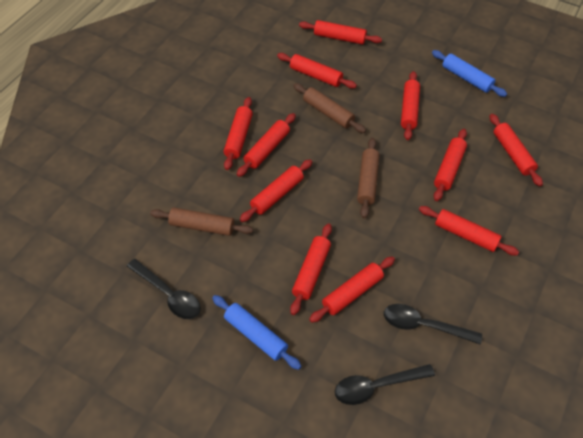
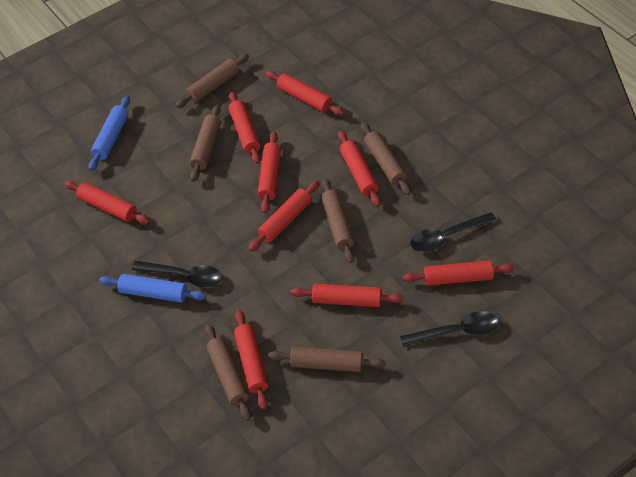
brown rolling pin: 3 -> 6
red rolling pin: 11 -> 9

